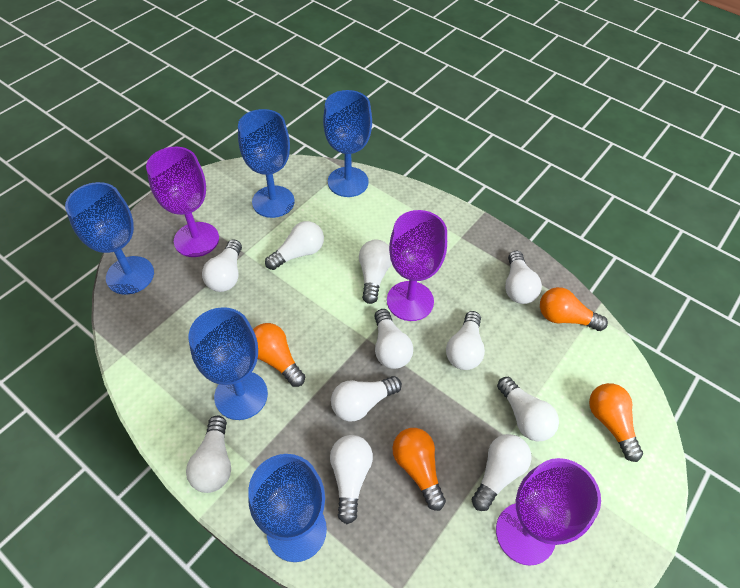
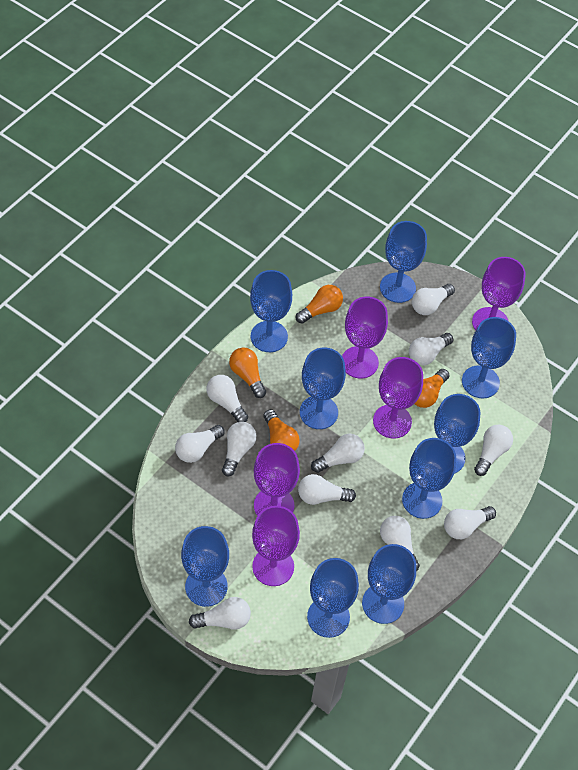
blue goblet: 5 -> 9
purple goblet: 3 -> 5

